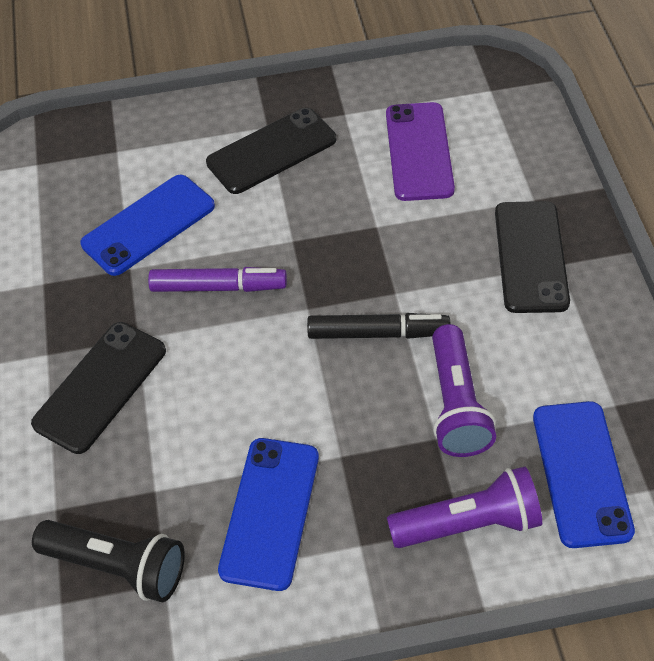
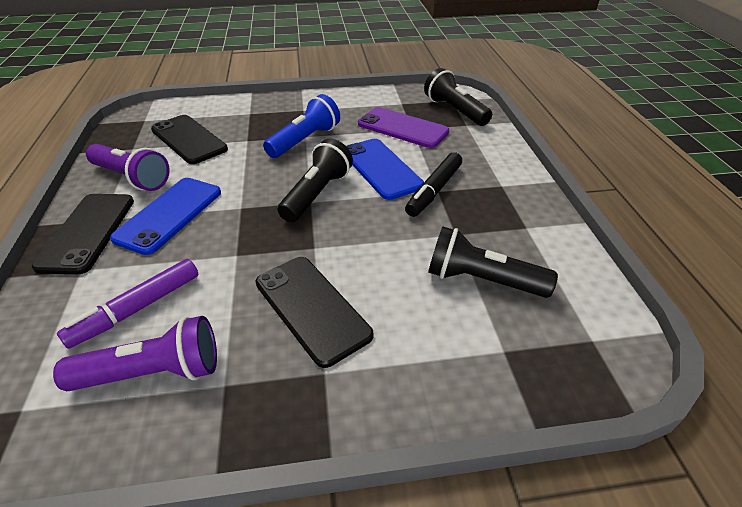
black flashlight: 1 -> 3
blue flashlight: 0 -> 1
blue phone: 3 -> 2

